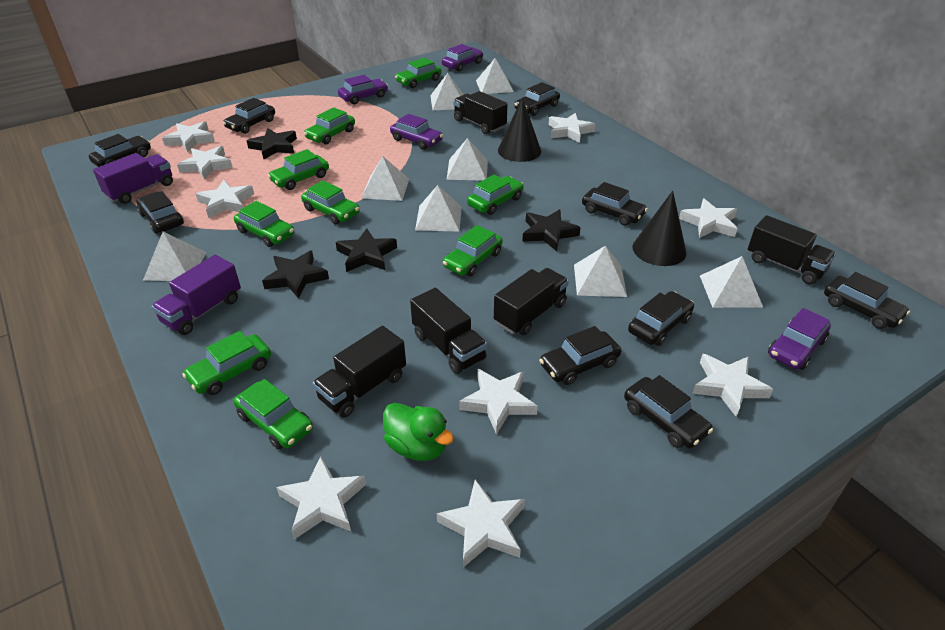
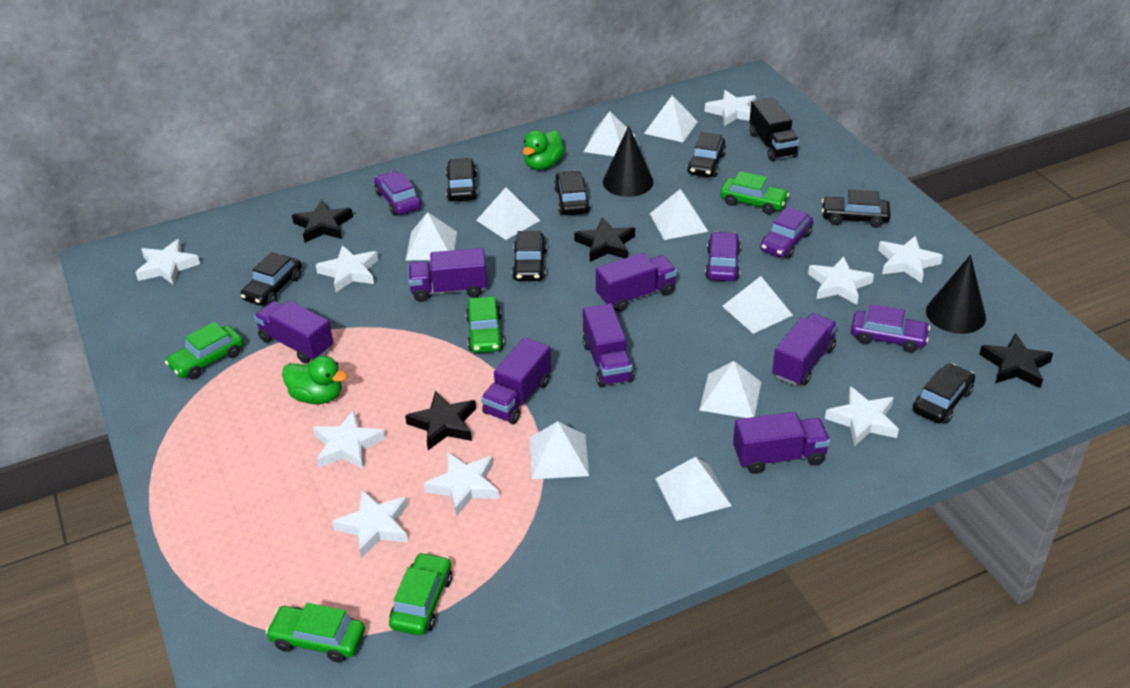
black car: 9 -> 7
black truck: 5 -> 1
green car: 9 -> 5
green duck: 1 -> 2
purple truck: 2 -> 7
white pyramid: 8 -> 9

